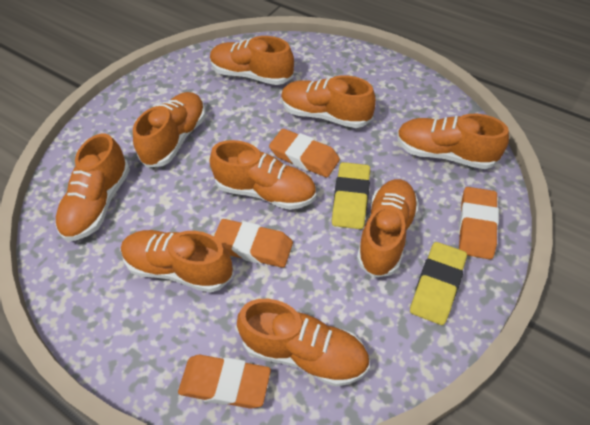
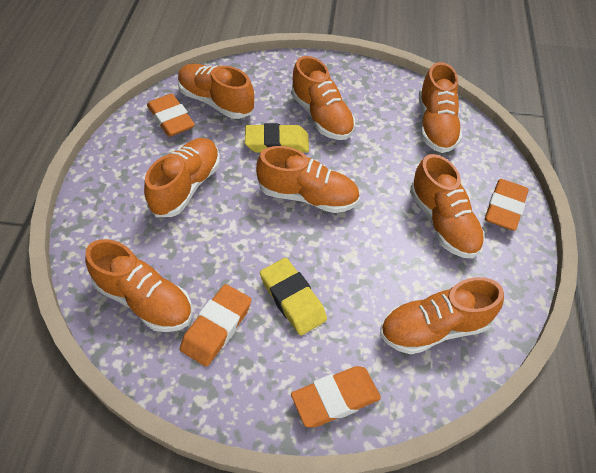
orange shoe: 9 -> 8

